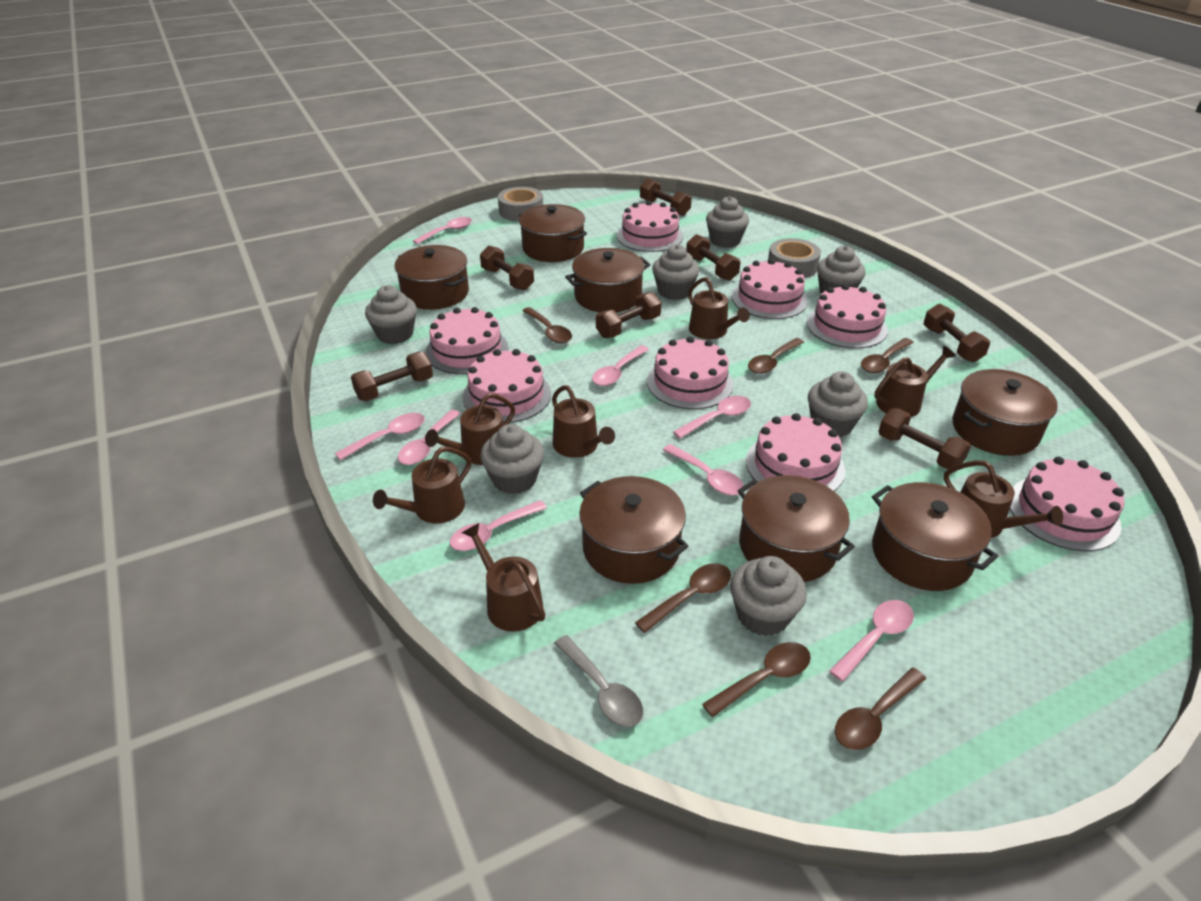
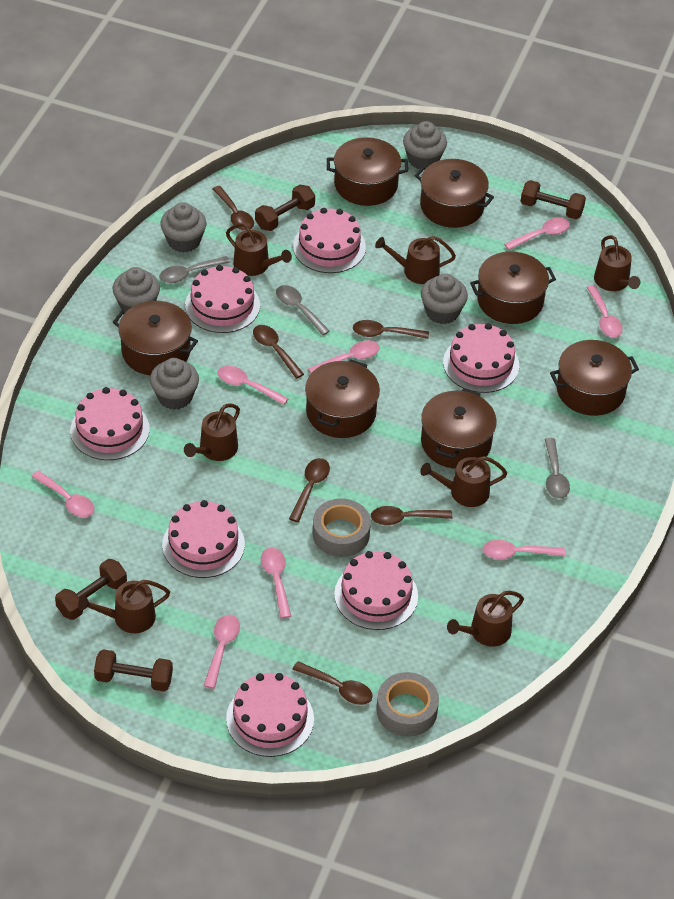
brown dumbbell: 7 -> 4
grey cupcake: 7 -> 5
grey spoon: 1 -> 3
pink cake: 8 -> 7

